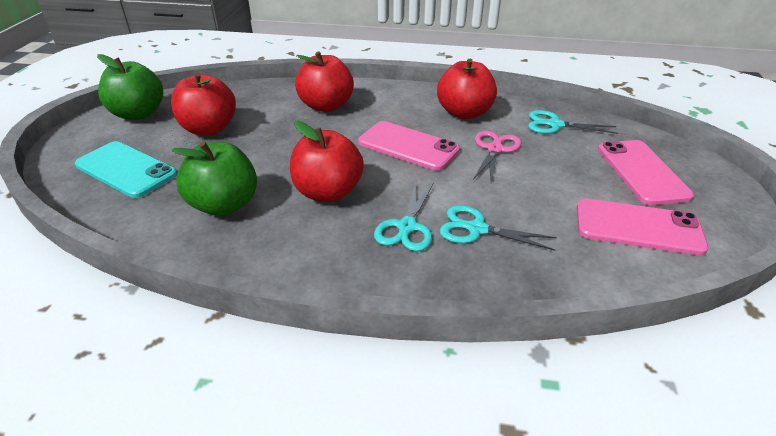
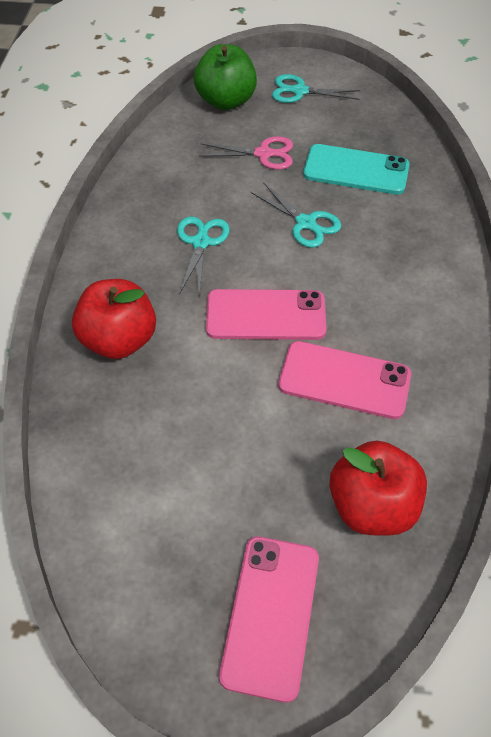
green apple: 2 -> 1
red apple: 4 -> 2

